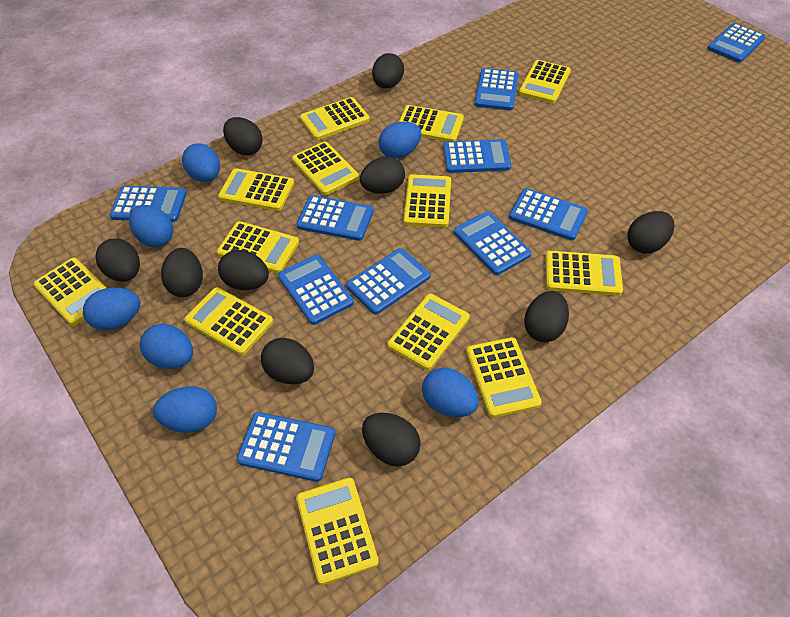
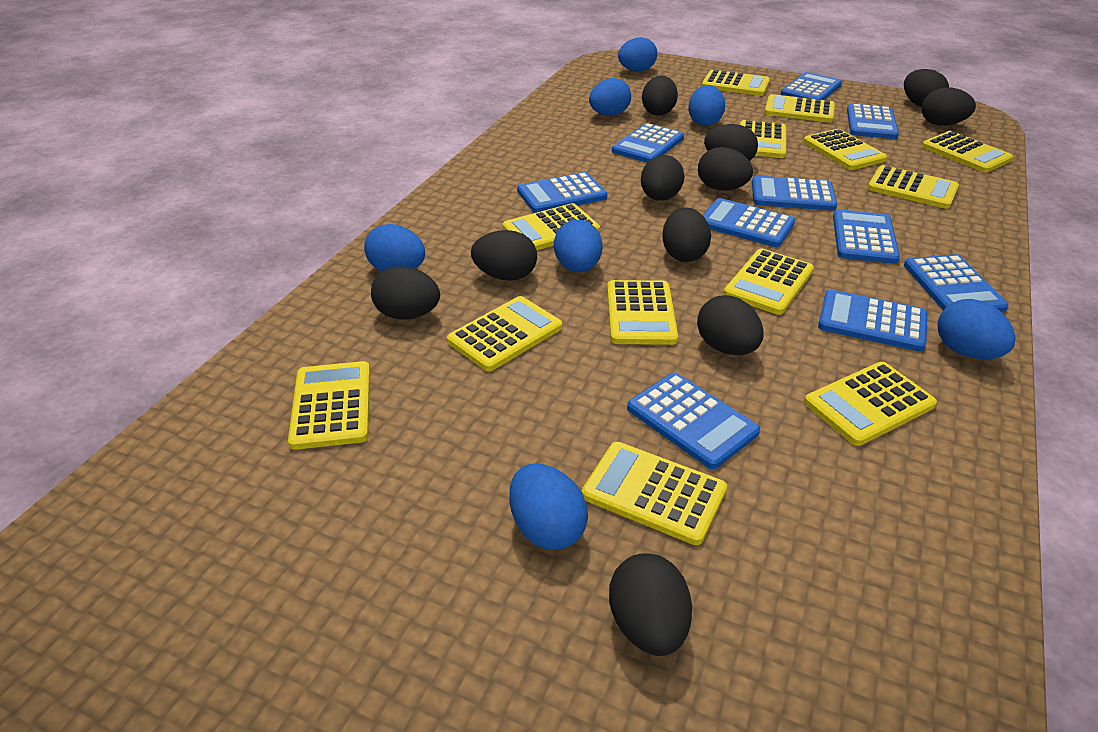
black egg: 10 -> 11

